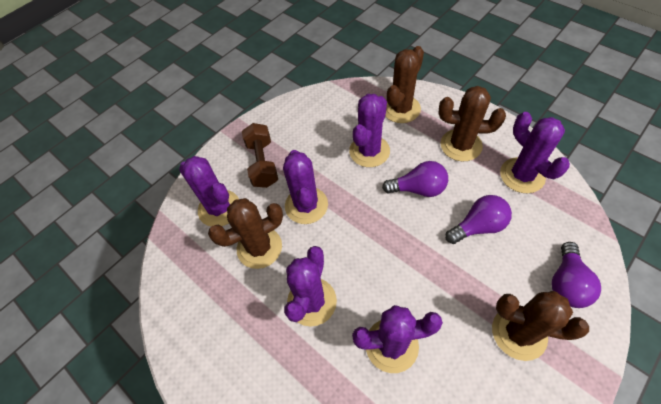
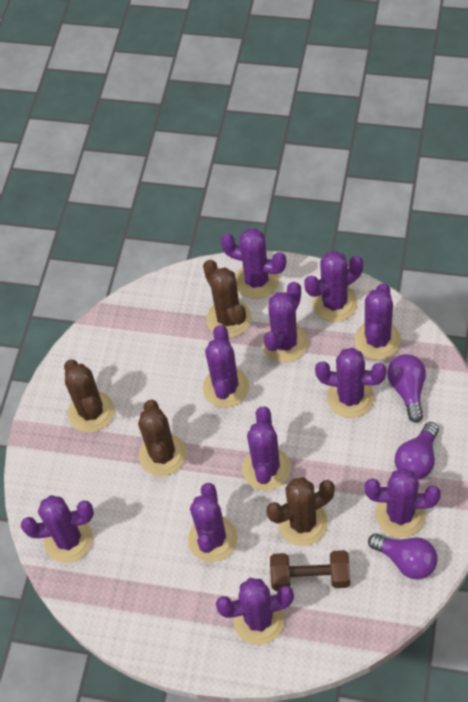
purple cactus: 6 -> 11

